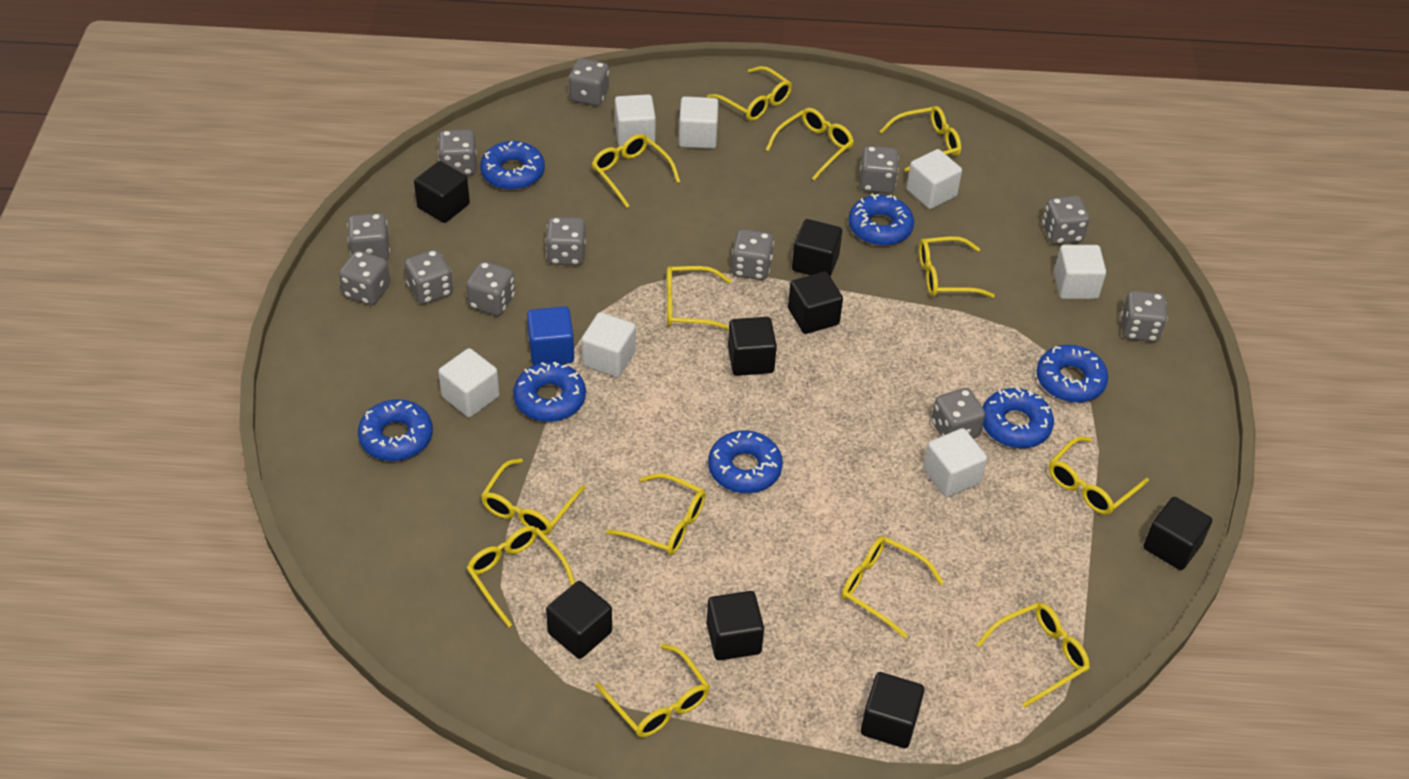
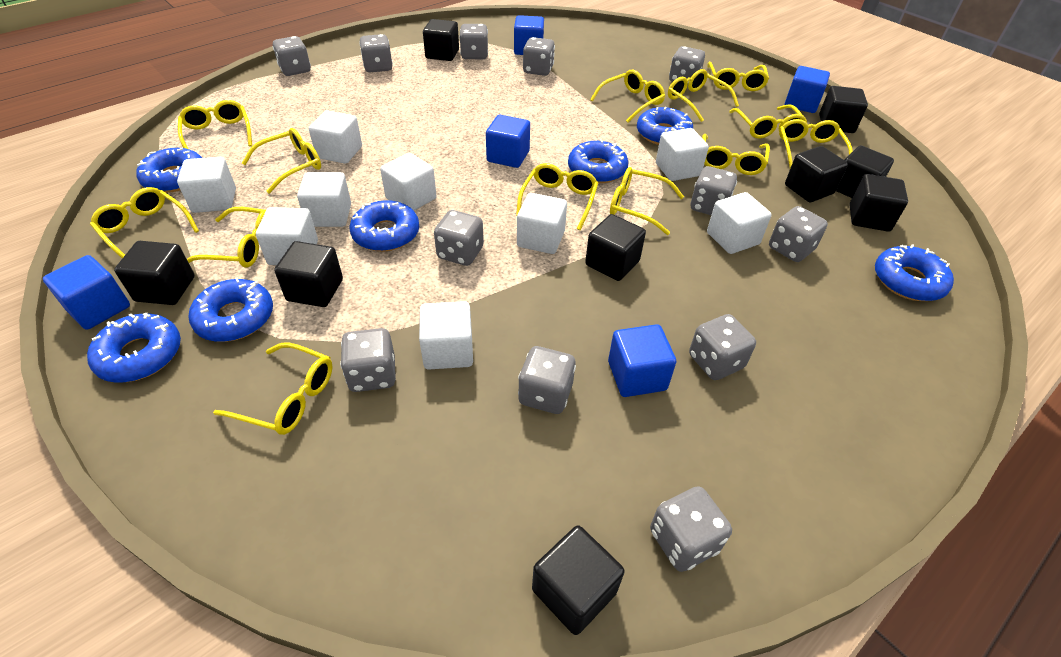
black cube: 8 -> 9
blue cube: 1 -> 5
white cube: 7 -> 9

